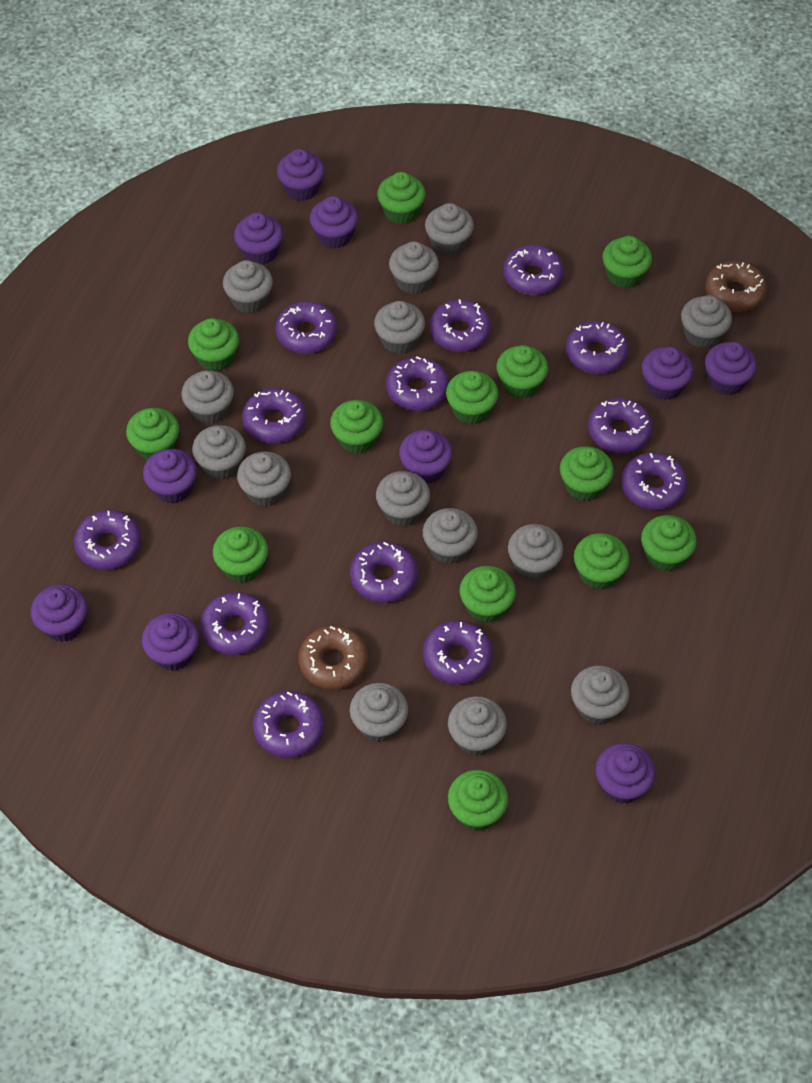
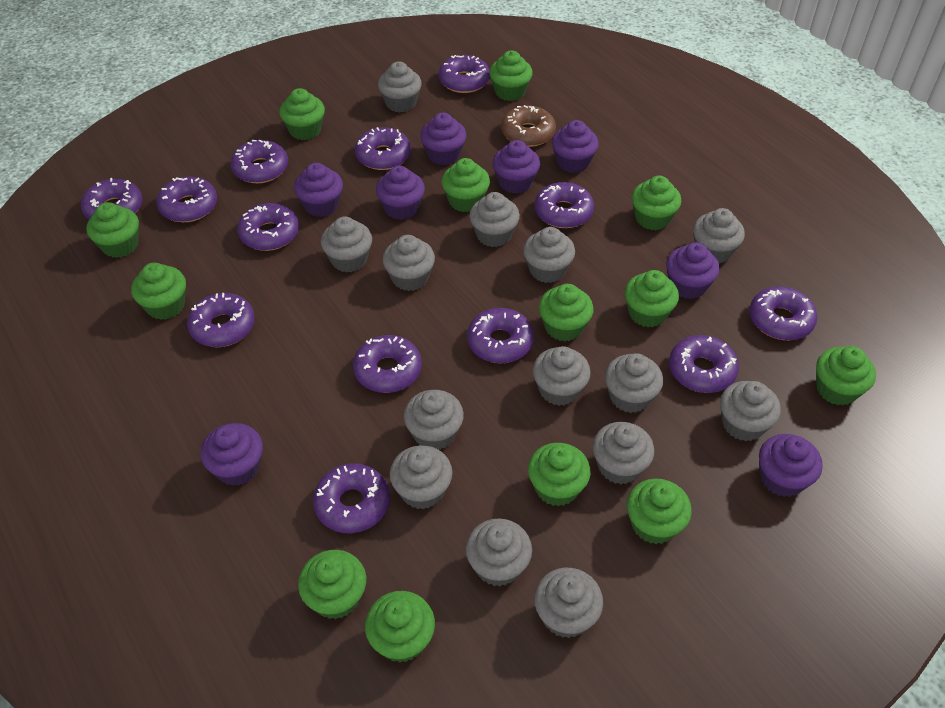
brown donut: 2 -> 1
purple cupcake: 10 -> 8

